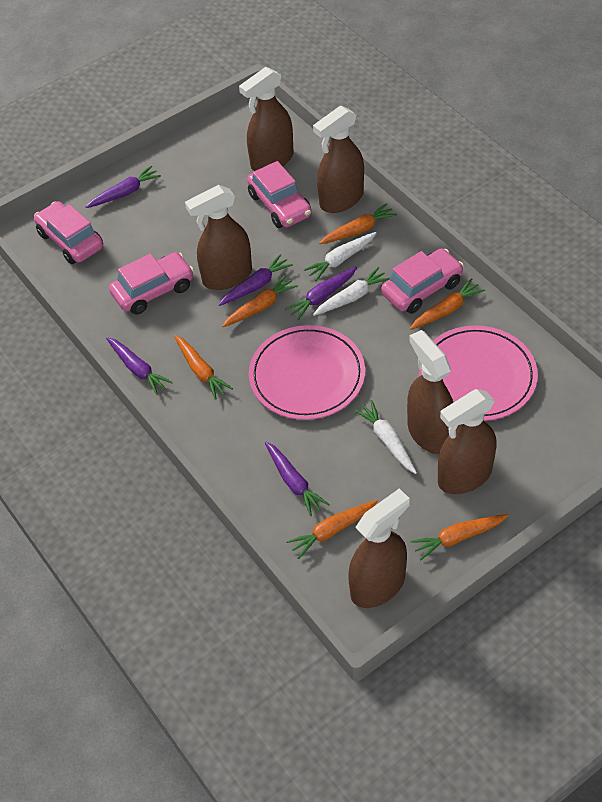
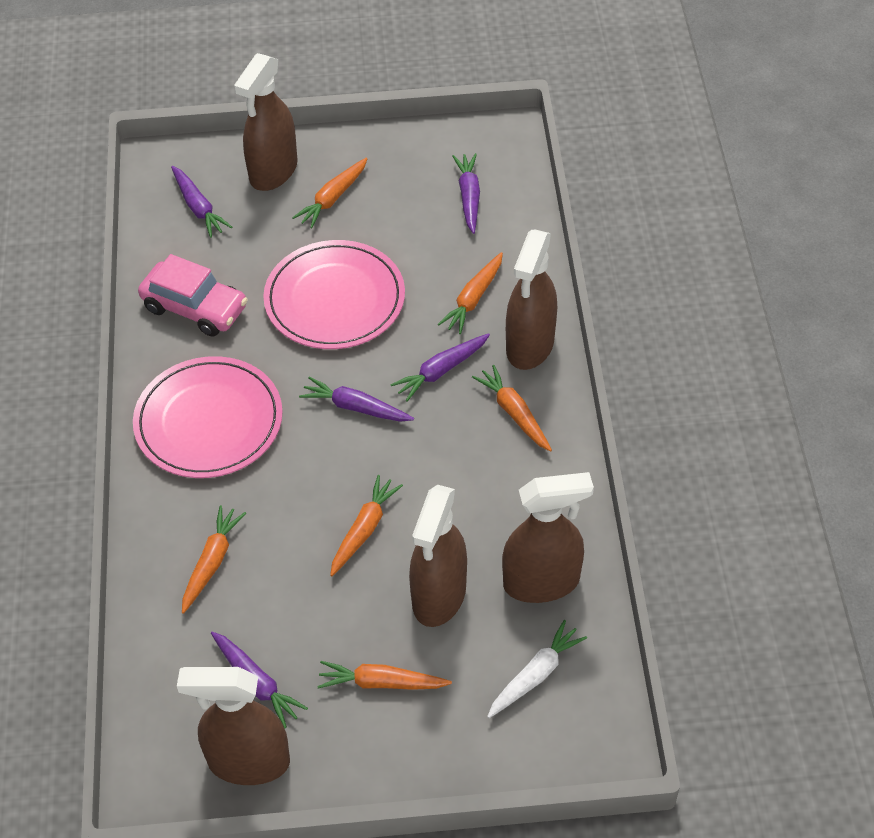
brown spray bottle: 6 -> 5
pink car: 4 -> 1
white carrot: 3 -> 1

